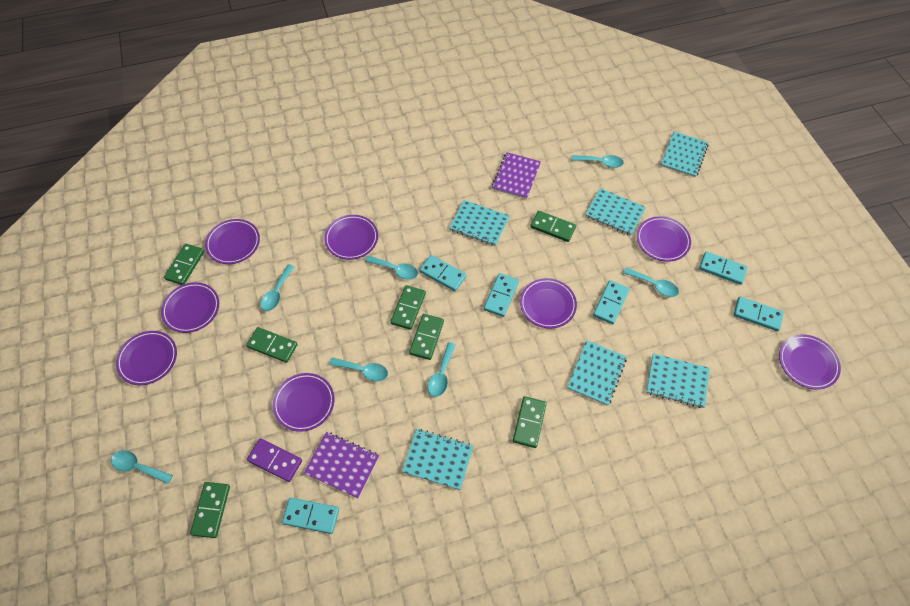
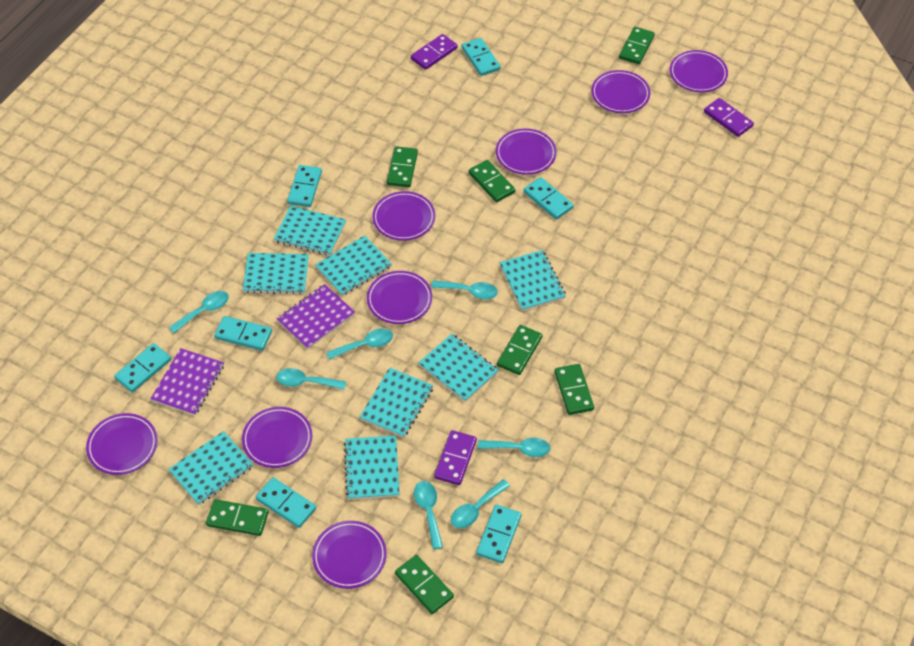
purple domino: 1 -> 3
turquoise domino: 6 -> 7
turquoise notebook: 6 -> 8

